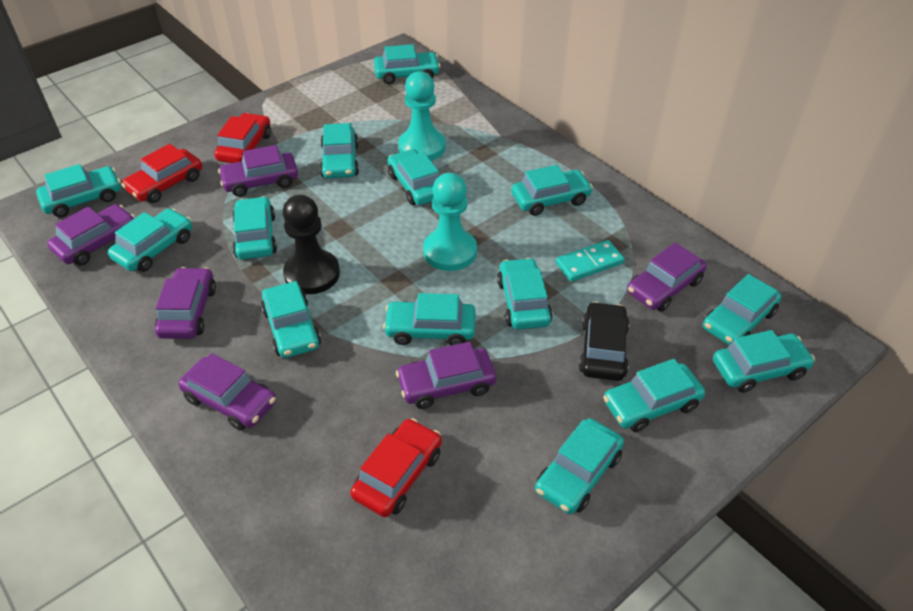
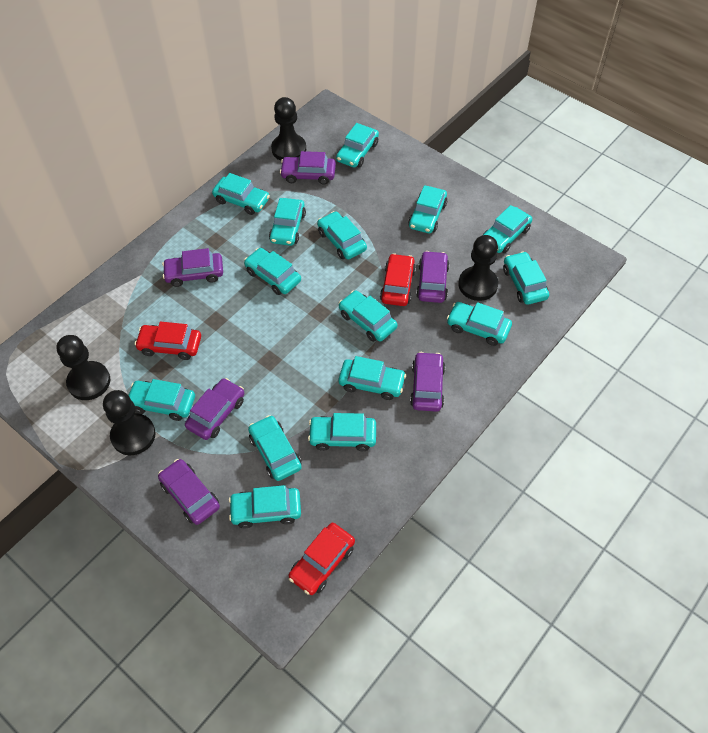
black car: 1 -> 0
black pawn: 1 -> 4
turquoise car: 14 -> 15
turquoise domino: 1 -> 0
turquoise pawn: 2 -> 0

